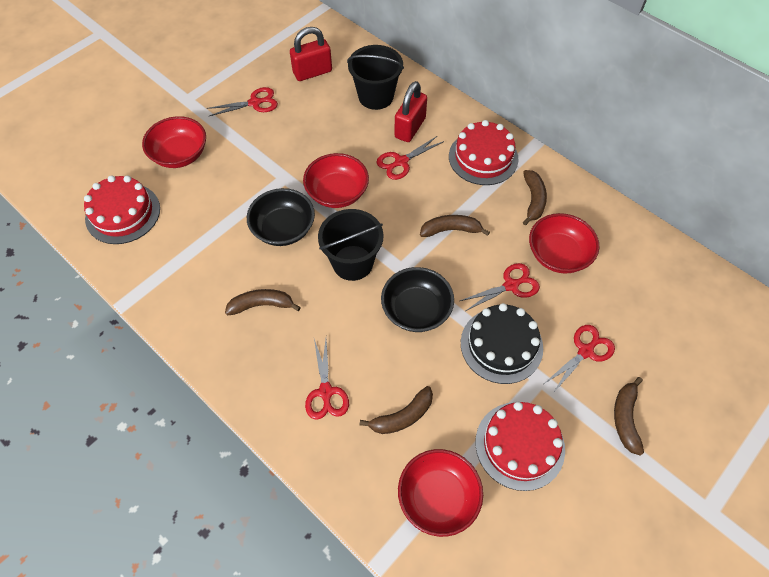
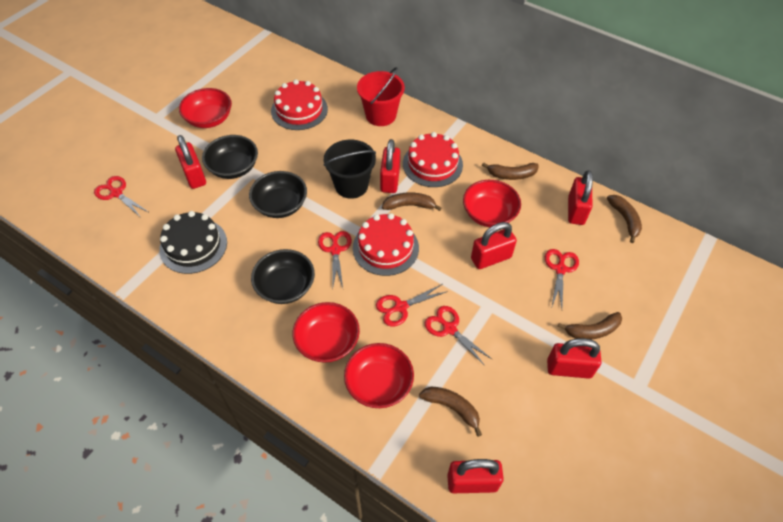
black bowl: 2 -> 3
black bucket: 2 -> 1
red bucket: 0 -> 1
red padlock: 2 -> 6

